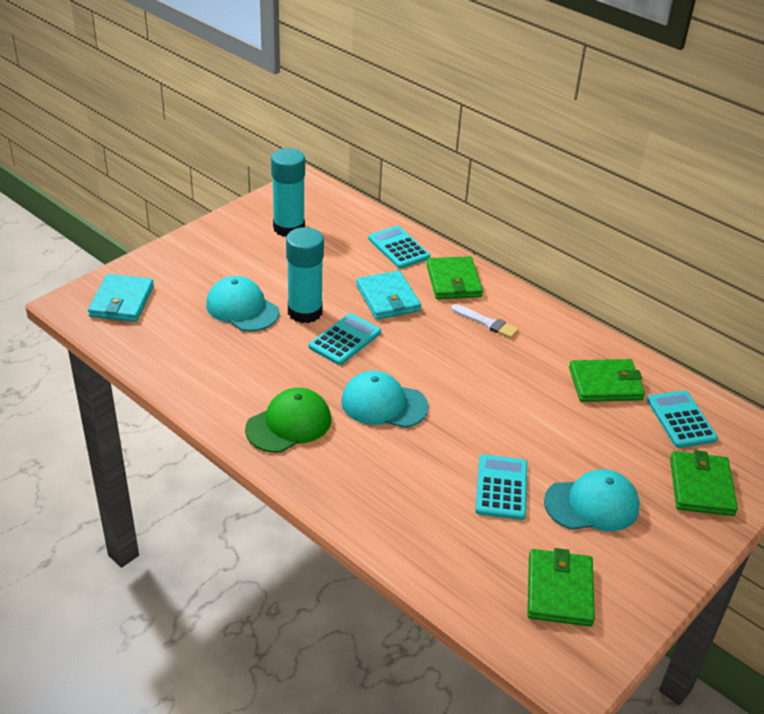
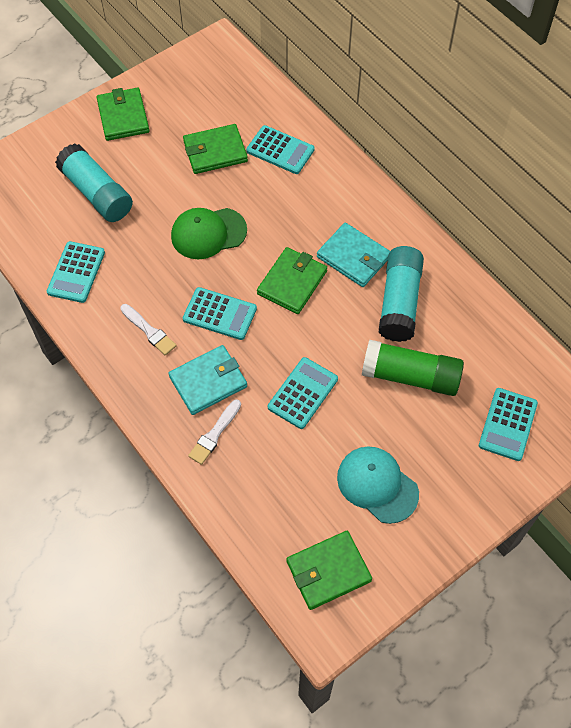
green glue stick: 0 -> 1
turquoise calculator: 4 -> 5
turquoise cap: 3 -> 1
white brush: 1 -> 2

